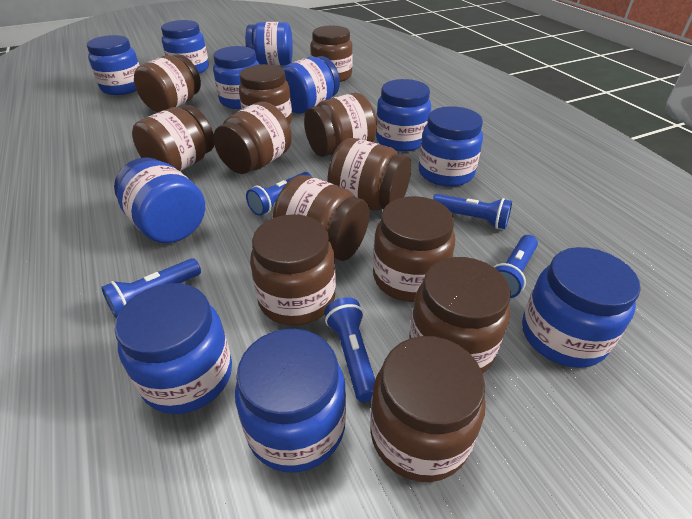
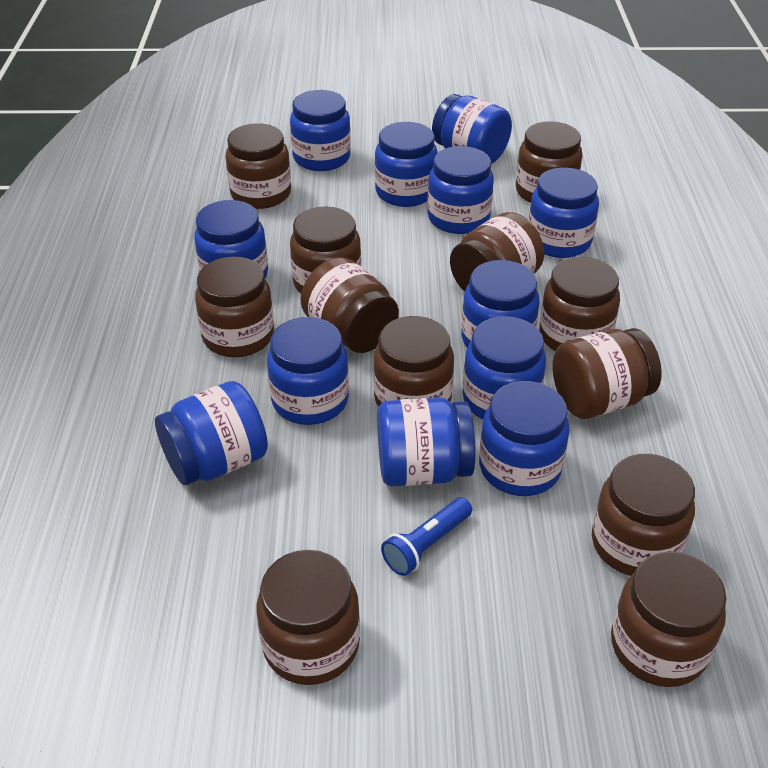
blue flashlight: 5 -> 1
blue jar: 11 -> 12

